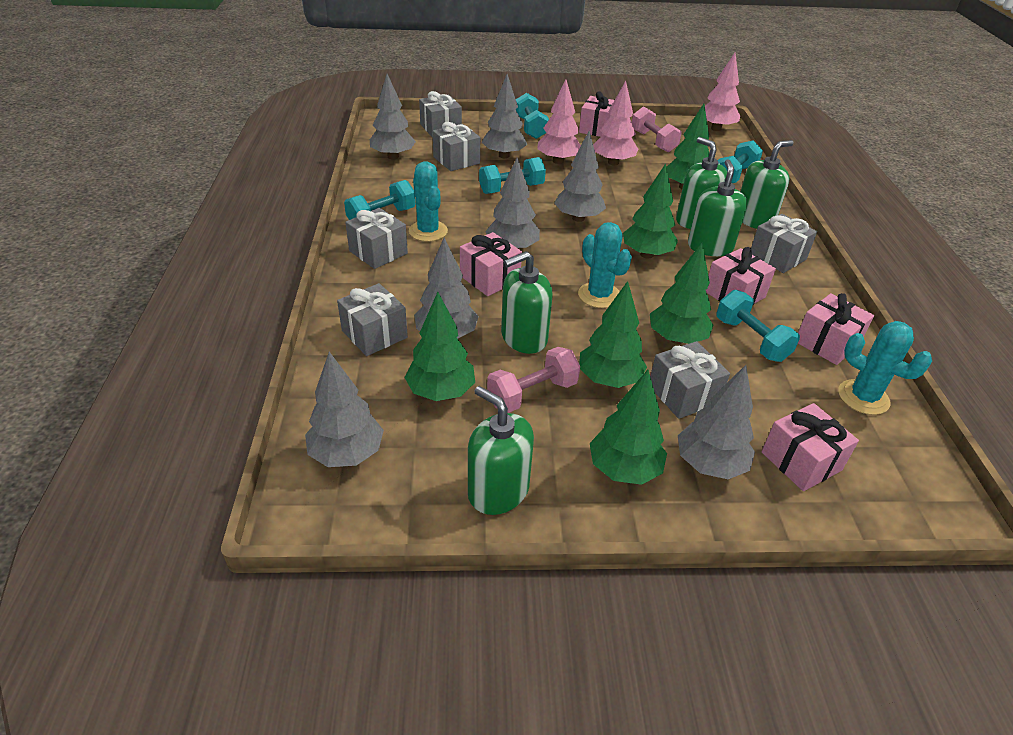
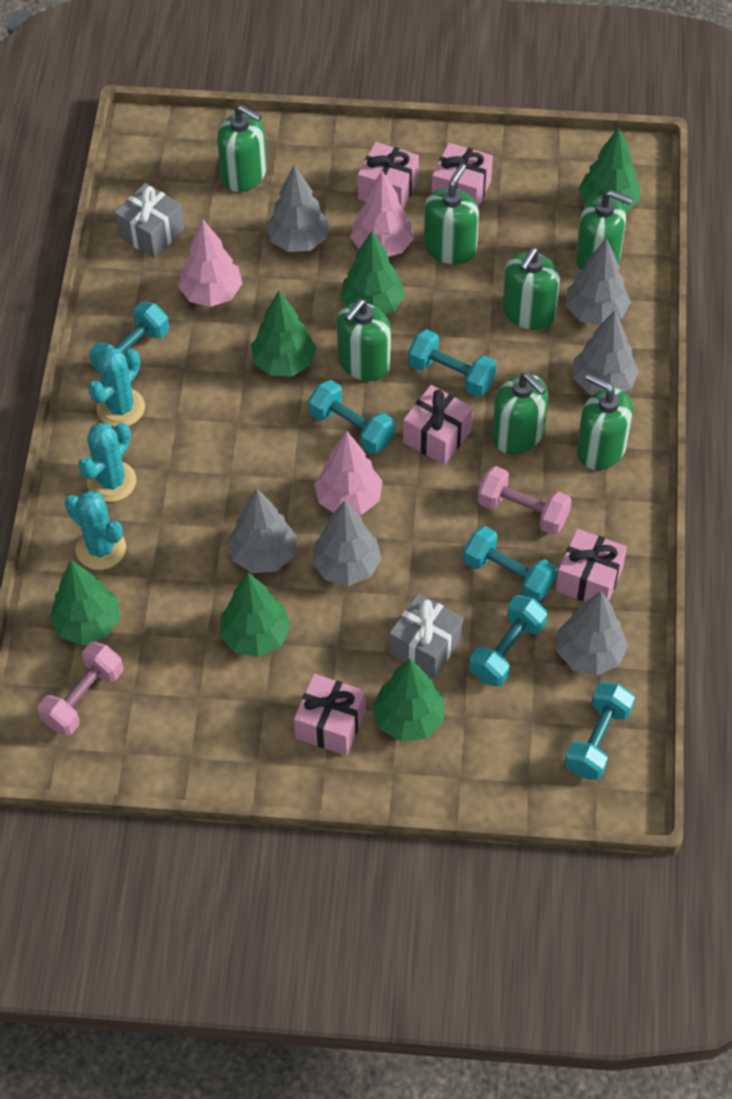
green soap dispenser: 5 -> 7
grey gift: 6 -> 2
grey tree: 7 -> 6
turquoise dumbbell: 5 -> 6

